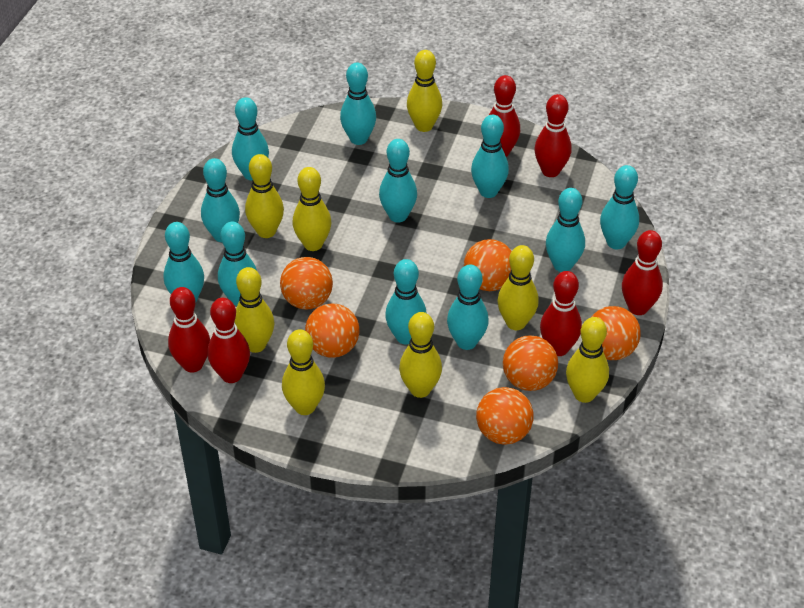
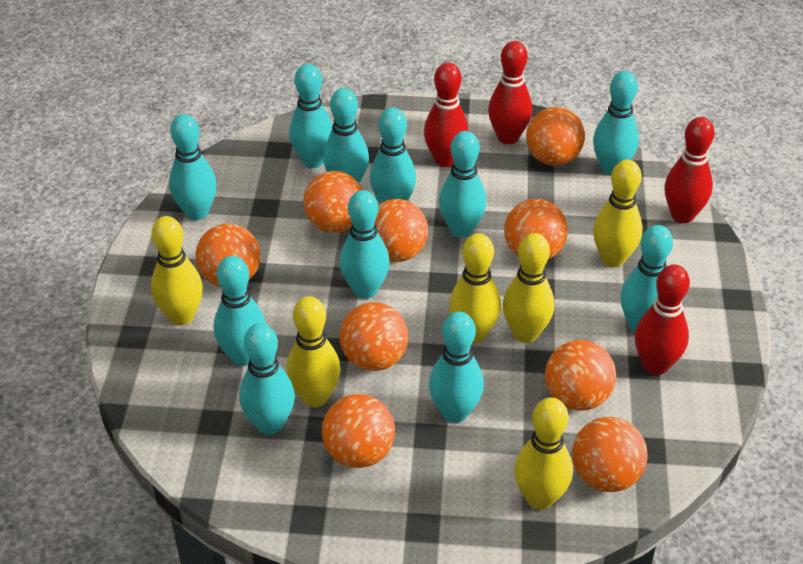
orange ball: 6 -> 9
red bowling pin: 6 -> 4
yellow bowling pin: 8 -> 6

